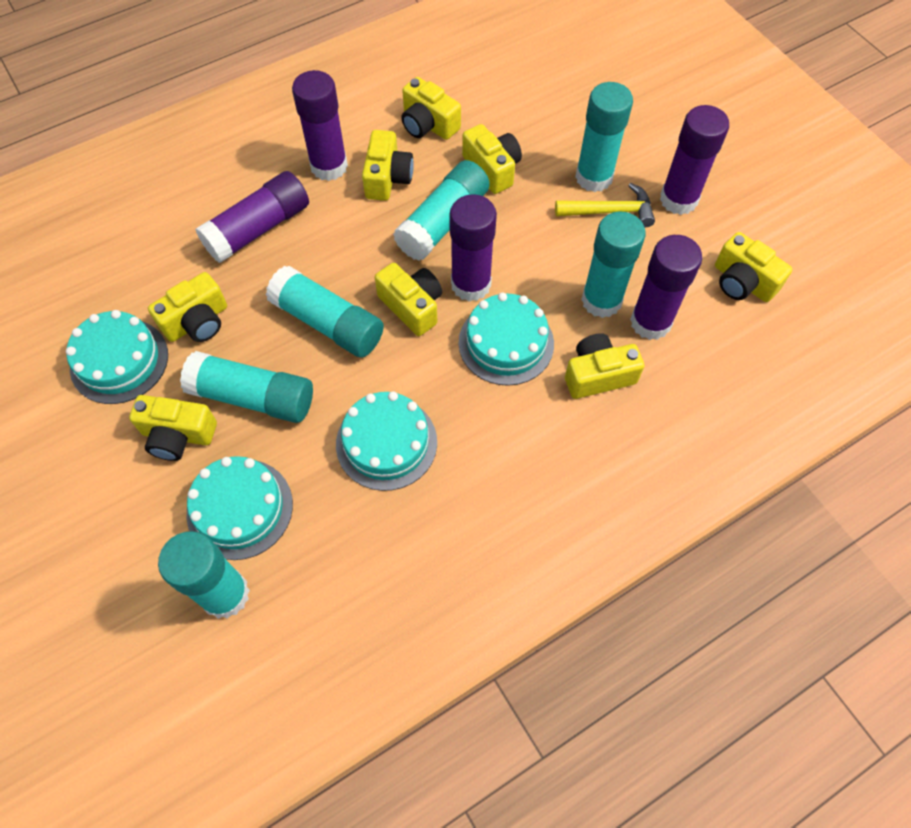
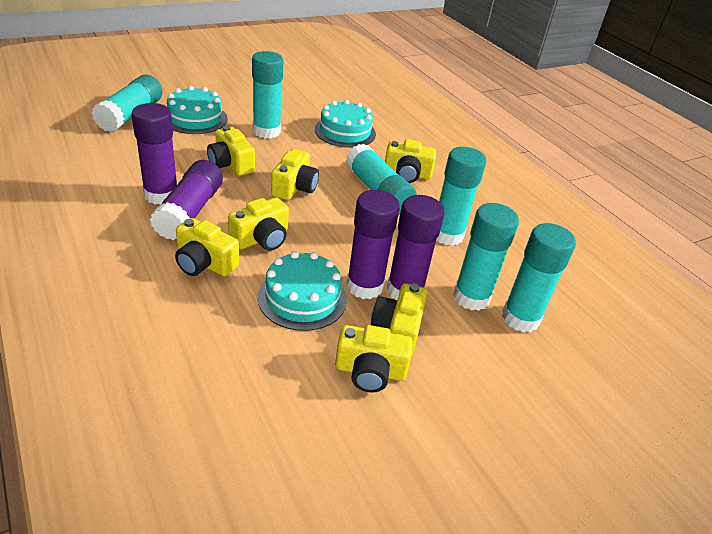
purple glue stick: 5 -> 4
turquoise cake: 4 -> 3
yellow camera: 8 -> 7
yellow hammer: 1 -> 0

